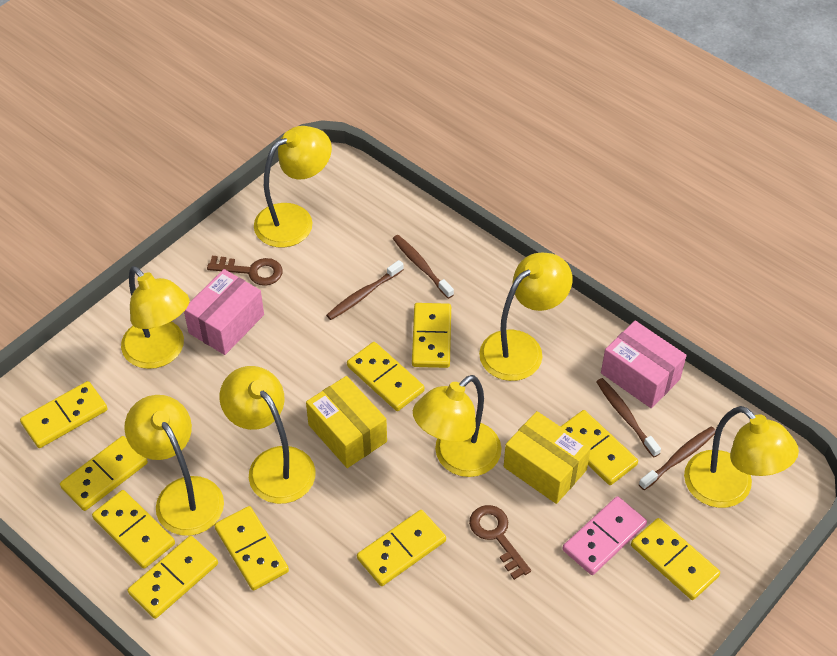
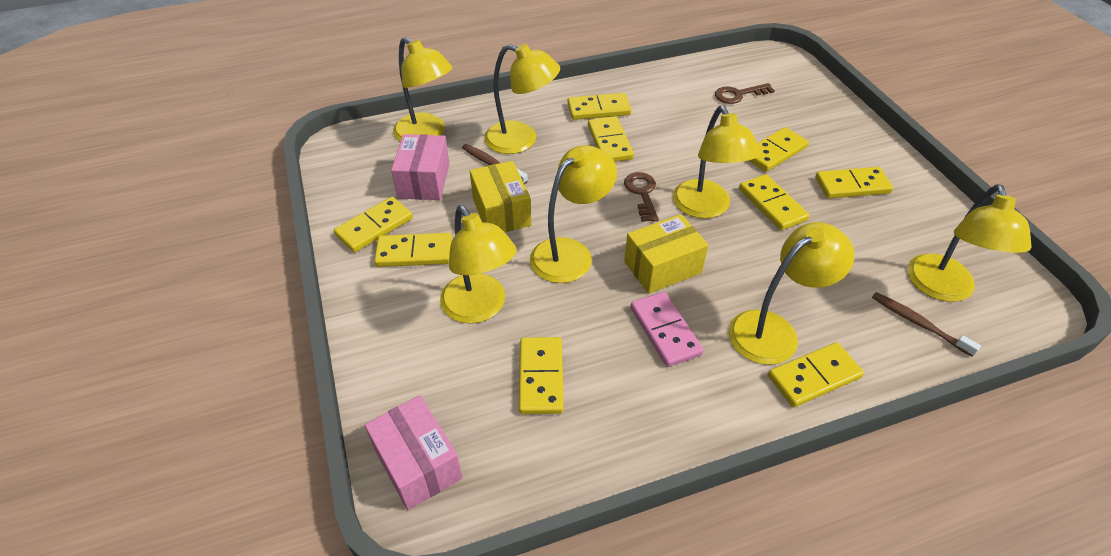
brown toothbrush: 4 -> 2
yellow domino: 10 -> 9

